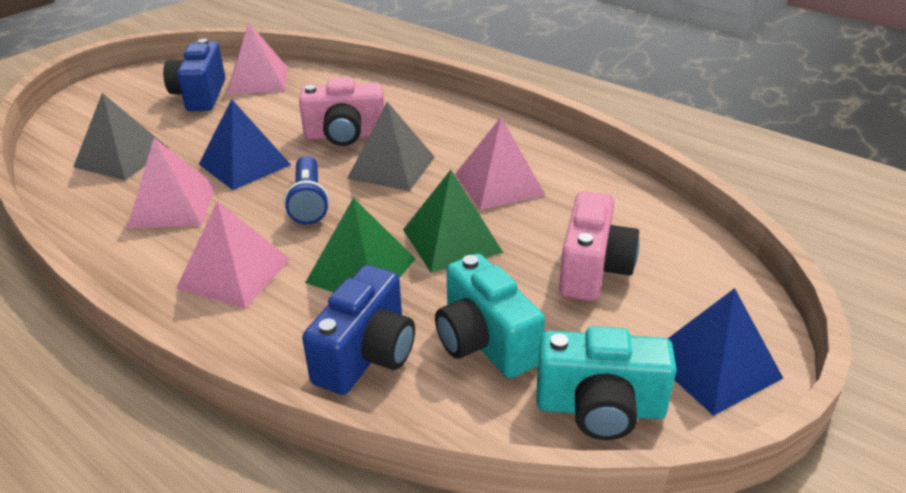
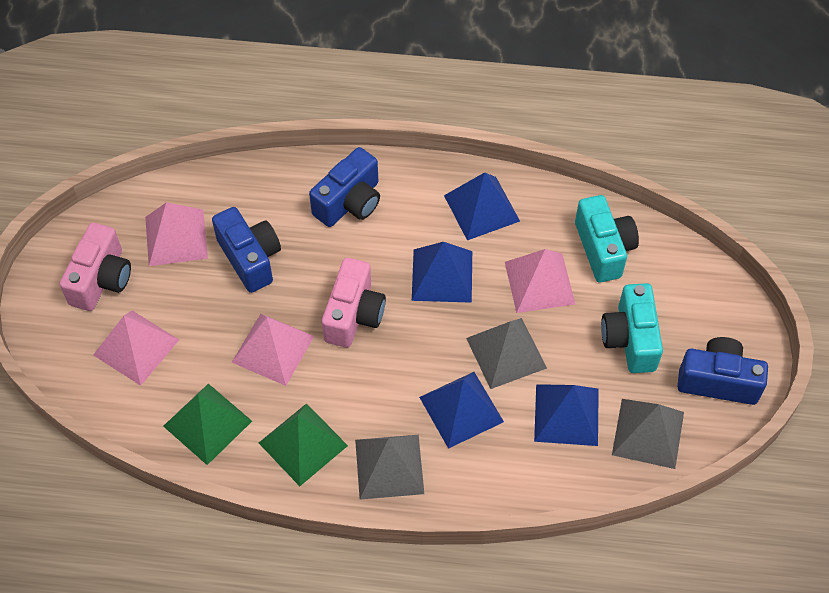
blue camera: 2 -> 3
blue flashlight: 1 -> 0
blue pyramid: 2 -> 4
grey pyramid: 2 -> 3

